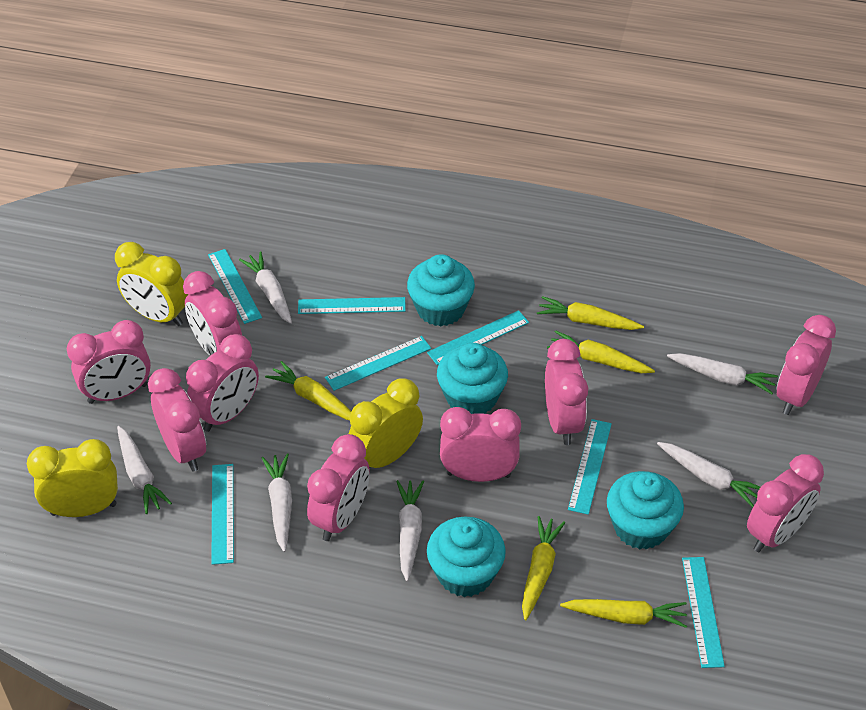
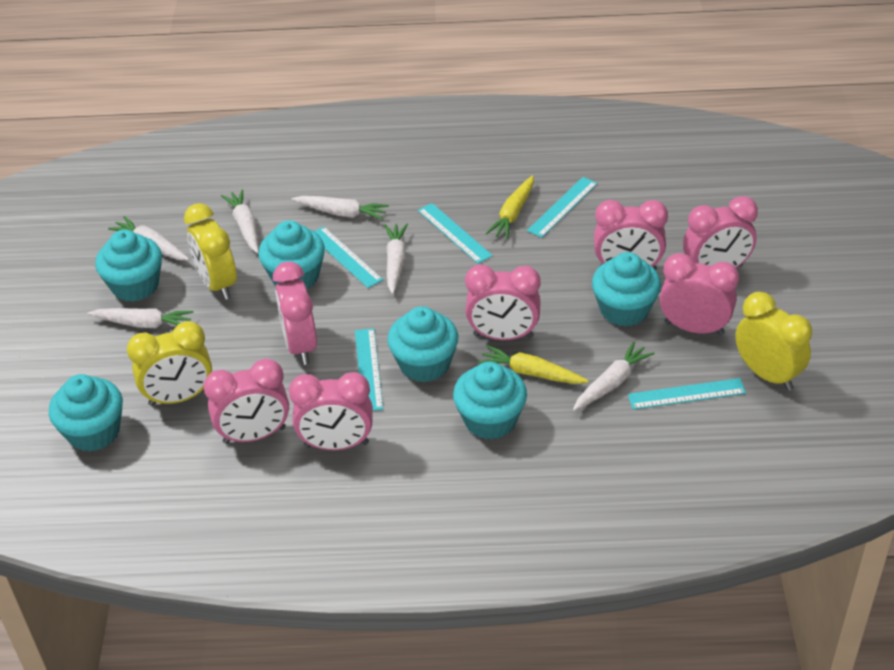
pink clock: 9 -> 7
turquoise cupcake: 4 -> 6
turquoise ruler: 7 -> 5
yellow carrot: 5 -> 2

